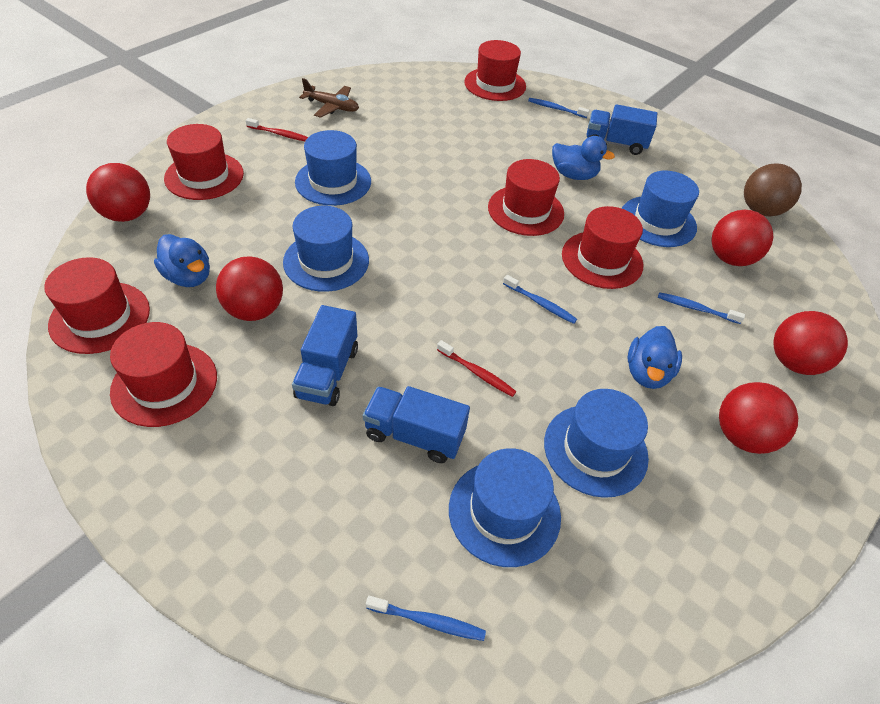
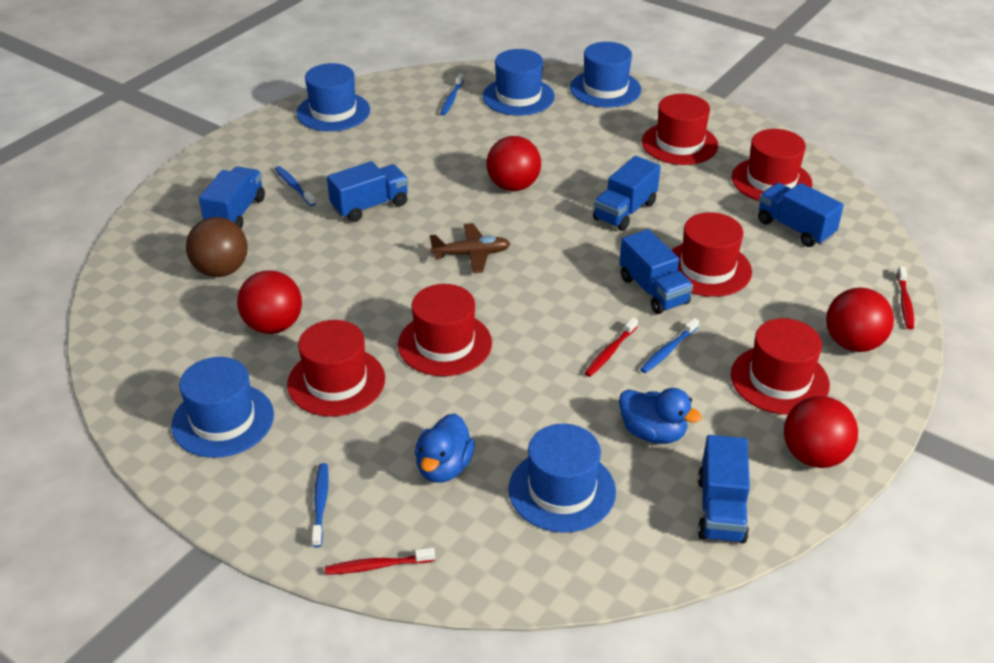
blue duck: 3 -> 2
blue truck: 3 -> 6
red ball: 5 -> 4
red toothbrush: 2 -> 3

